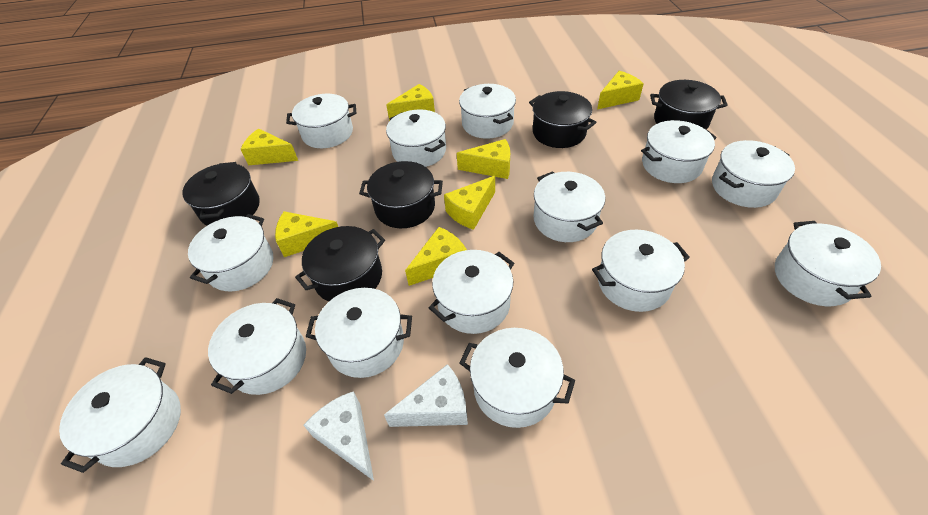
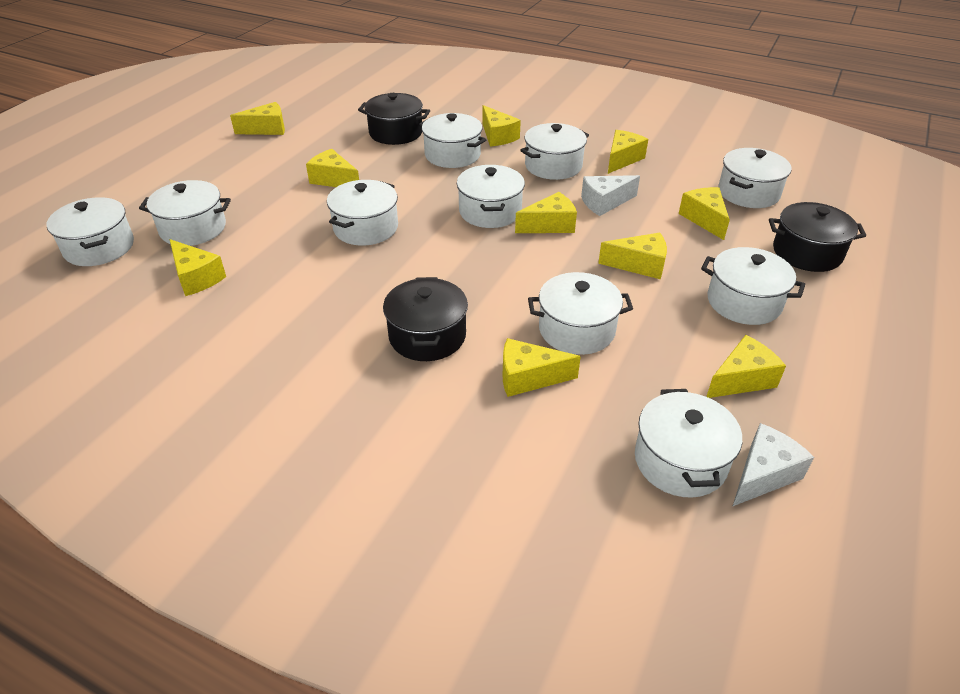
black pot: 5 -> 3
white pot: 14 -> 10
yellow cheese: 7 -> 10

